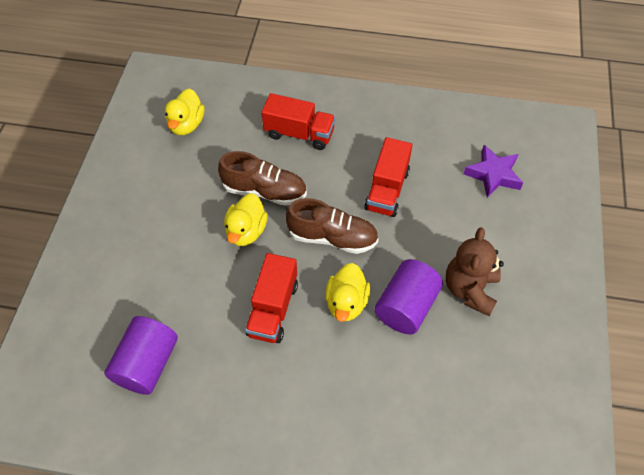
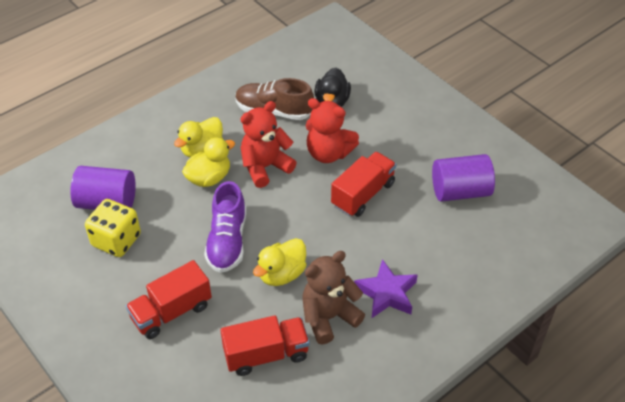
black duck: 0 -> 1
brown shoe: 2 -> 1
purple shoe: 0 -> 1
red teddy bear: 0 -> 2
yellow dice: 0 -> 1

